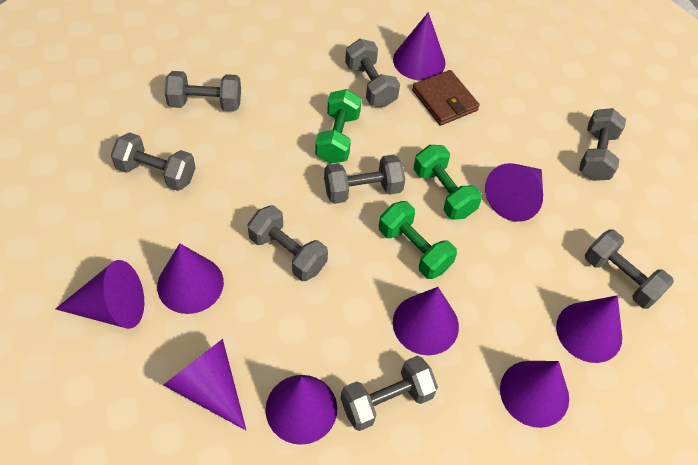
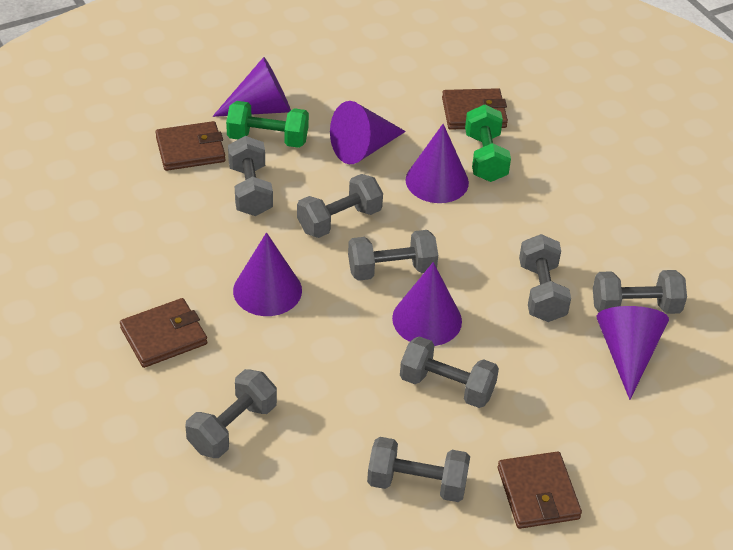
brown wallet: 1 -> 4
green dumbbell: 3 -> 2
purple cone: 9 -> 6

